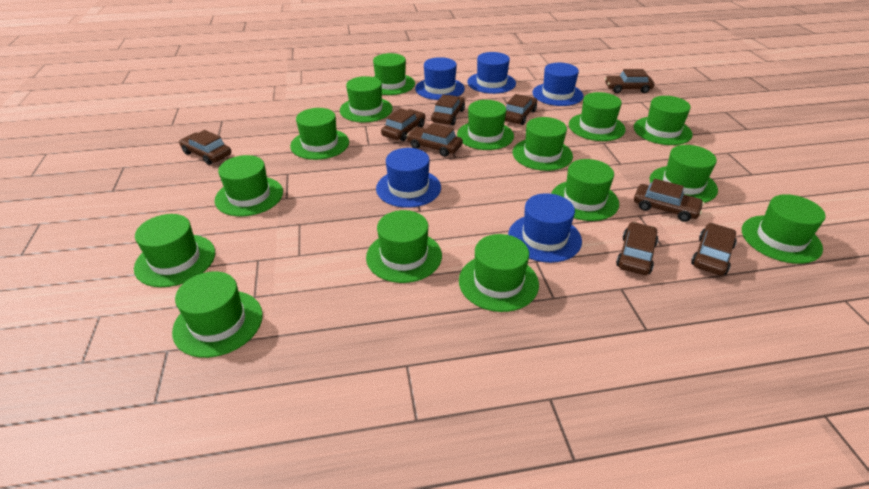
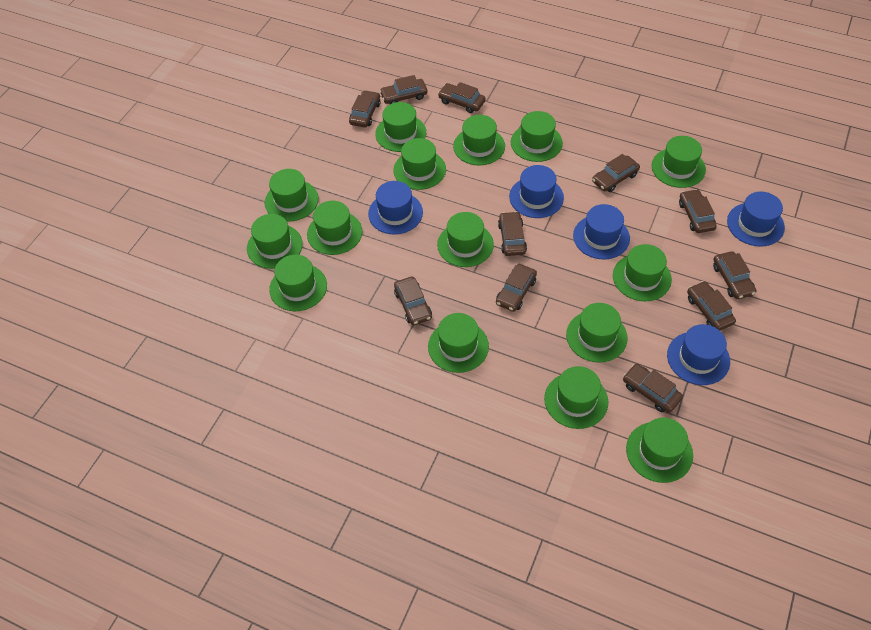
brown car: 9 -> 11

